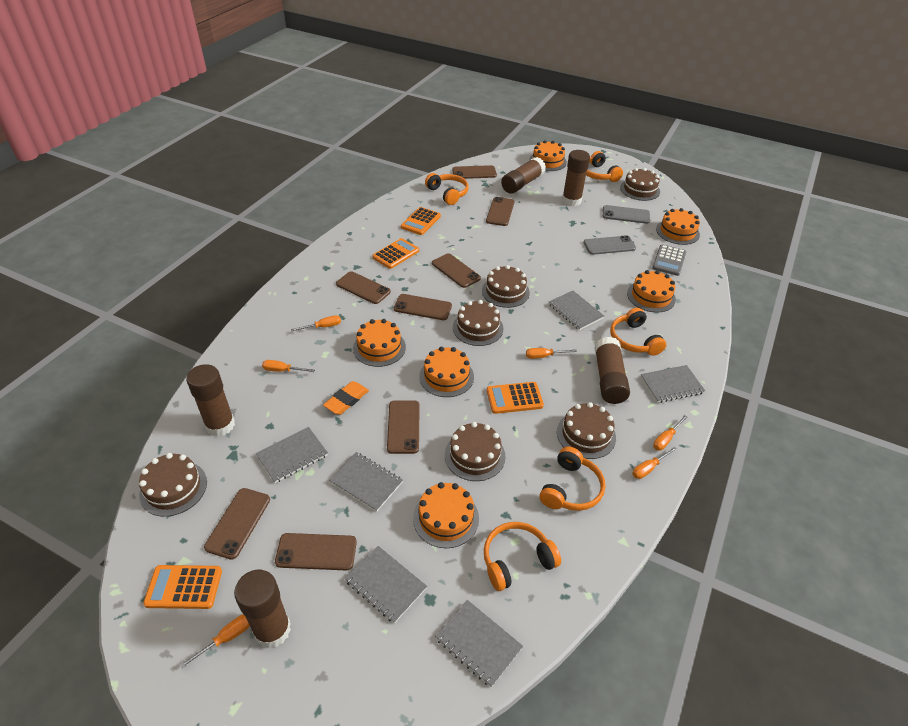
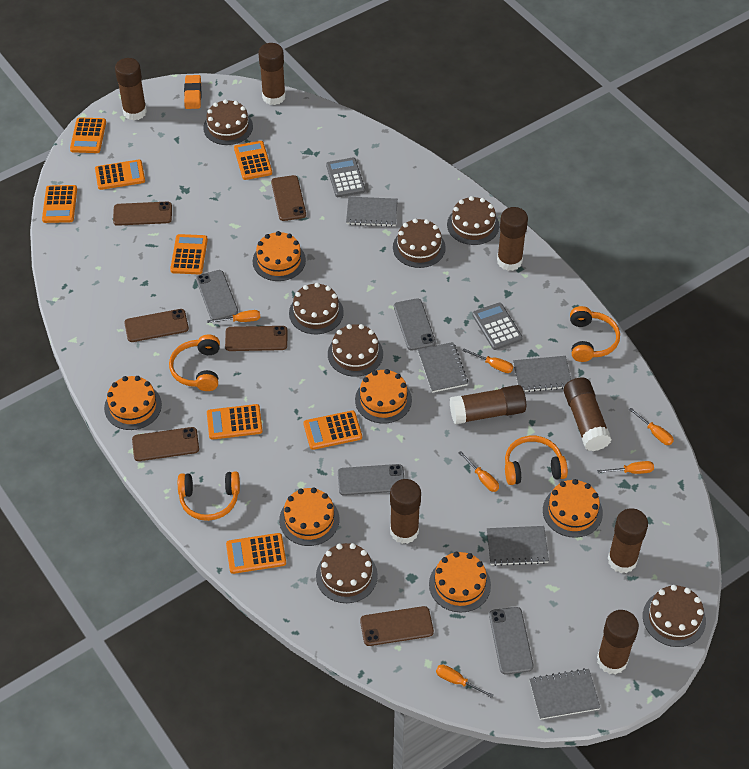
brown cake: 6 -> 7
brown glue stick: 5 -> 8
brown phone: 8 -> 6
grey calculator: 1 -> 2
grey notebook: 6 -> 5
grey phone: 2 -> 4
orange calculator: 4 -> 8
orange headphones: 5 -> 4

